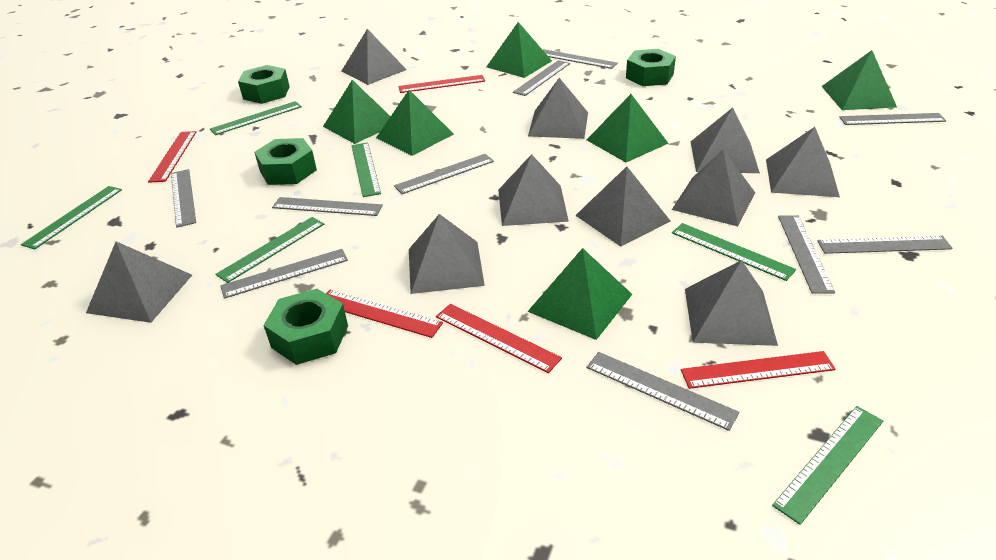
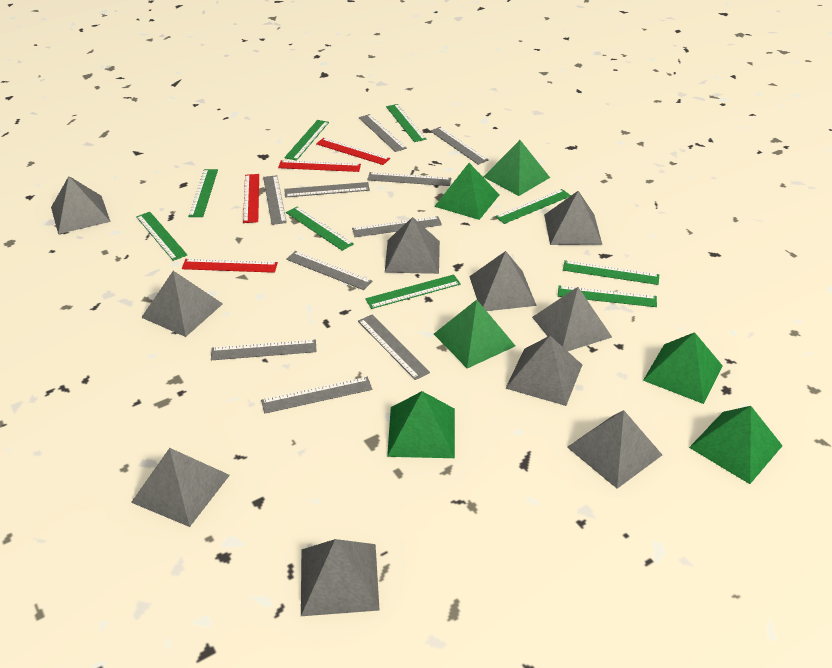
green nut: 4 -> 0
green ruler: 6 -> 9
red ruler: 5 -> 4

